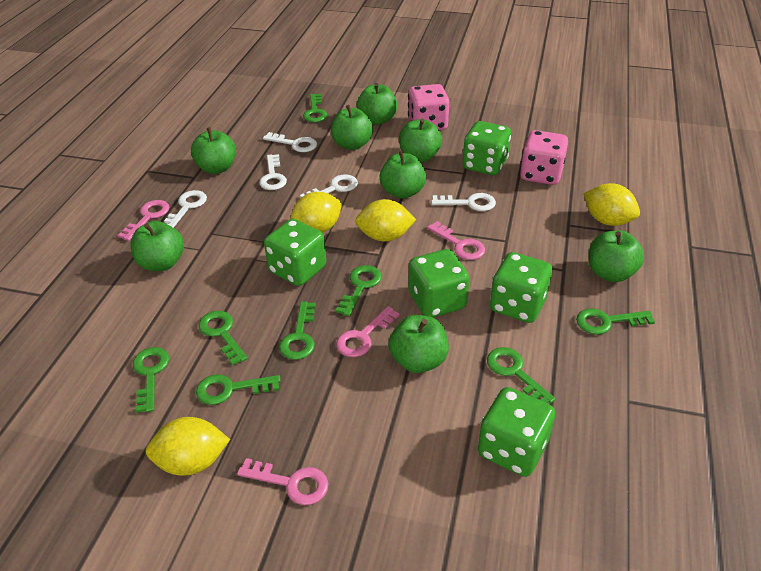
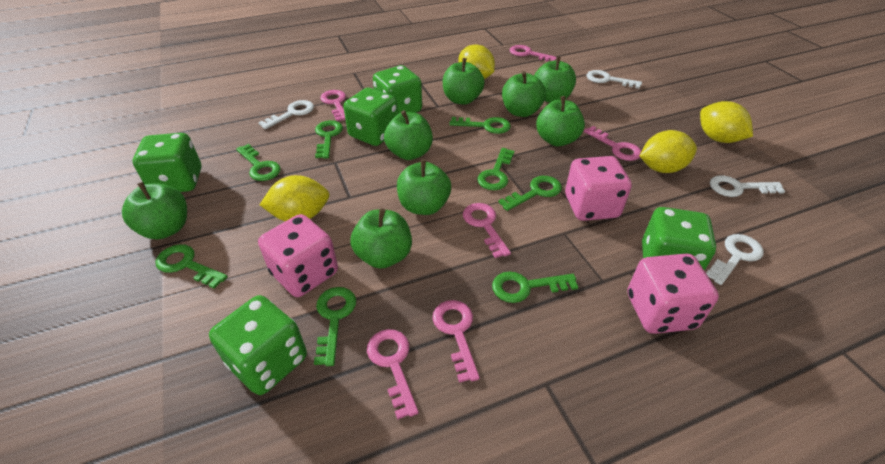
pink dice: 2 -> 3
pink key: 4 -> 6
white key: 5 -> 4

